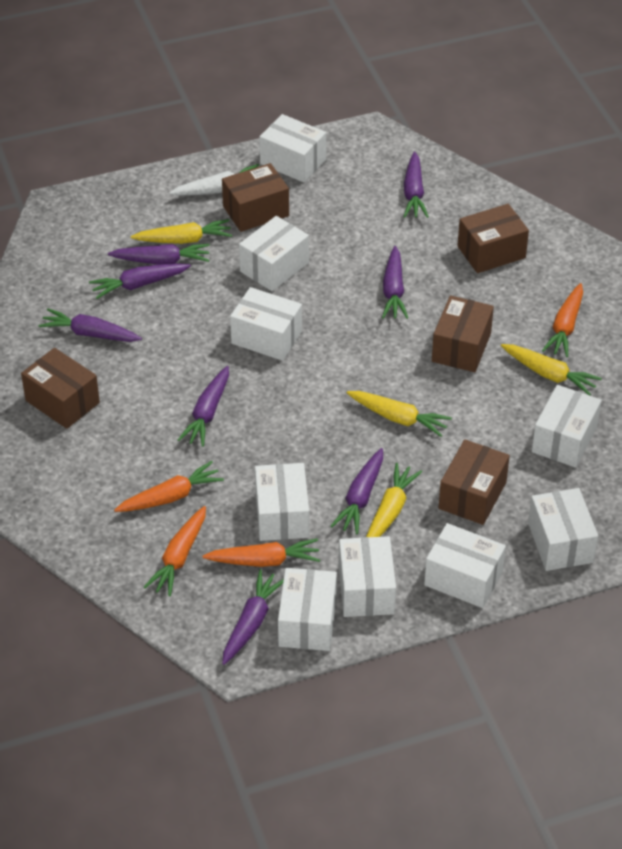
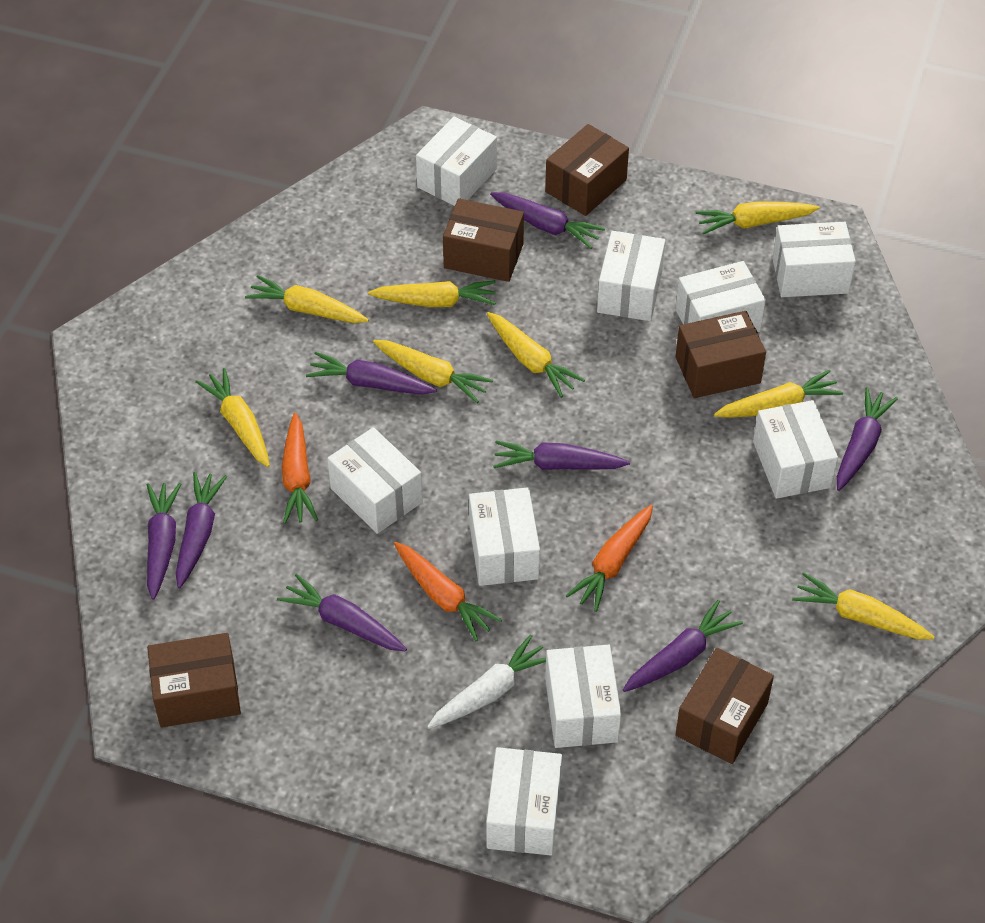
orange carrot: 4 -> 3
yellow carrot: 4 -> 8

